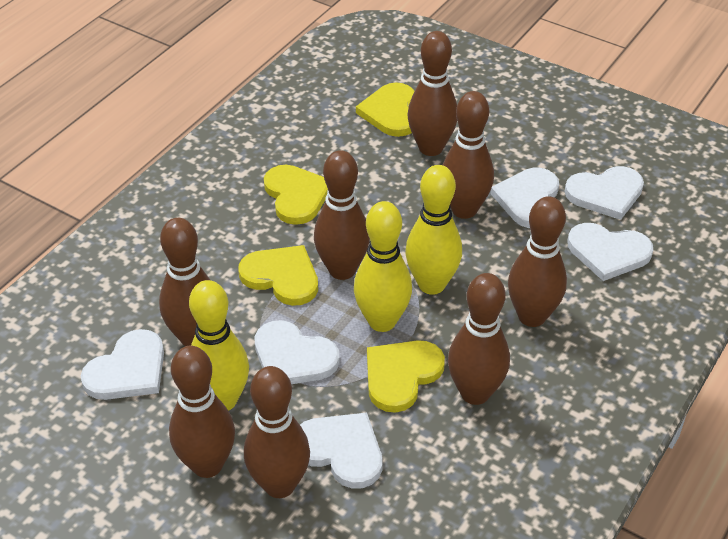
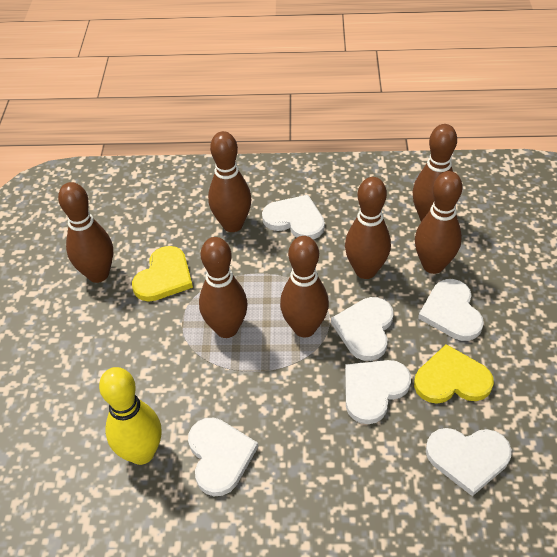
brown bowling pin: 8 -> 7
yellow bowling pin: 3 -> 1
yellow heart: 4 -> 2

